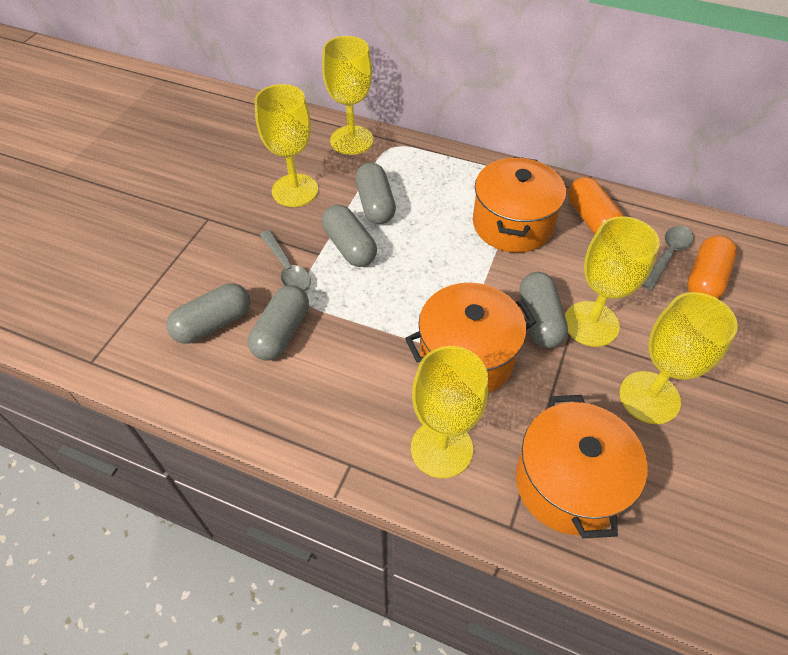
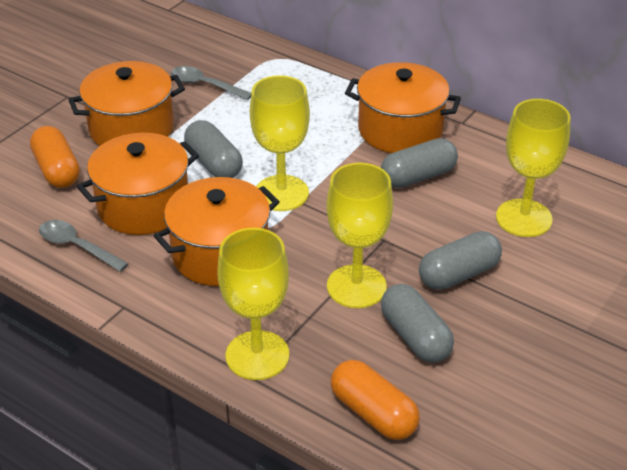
grey capsule: 5 -> 4
orange pot: 3 -> 4
yellow goblet: 5 -> 4

